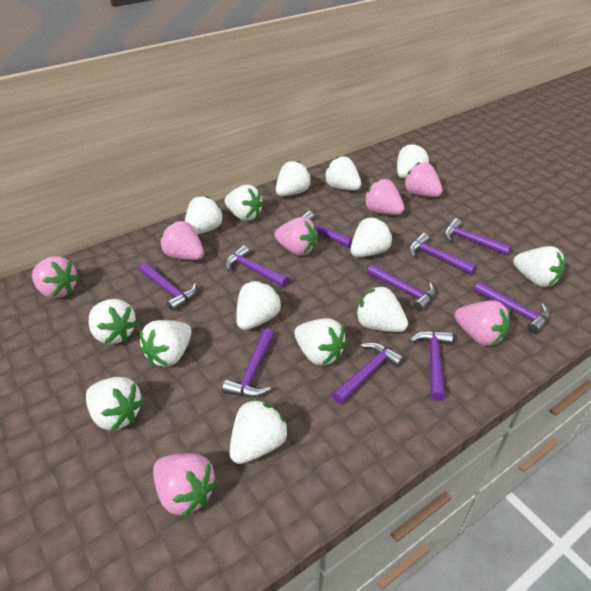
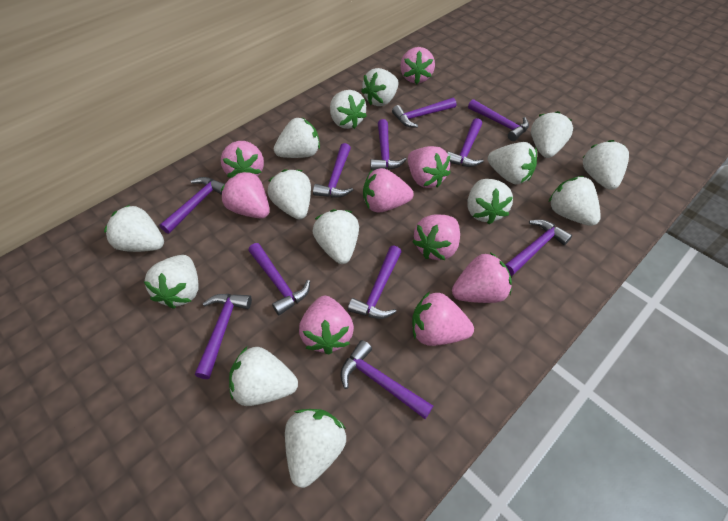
pink strawberry: 7 -> 9
purple hammer: 10 -> 11

